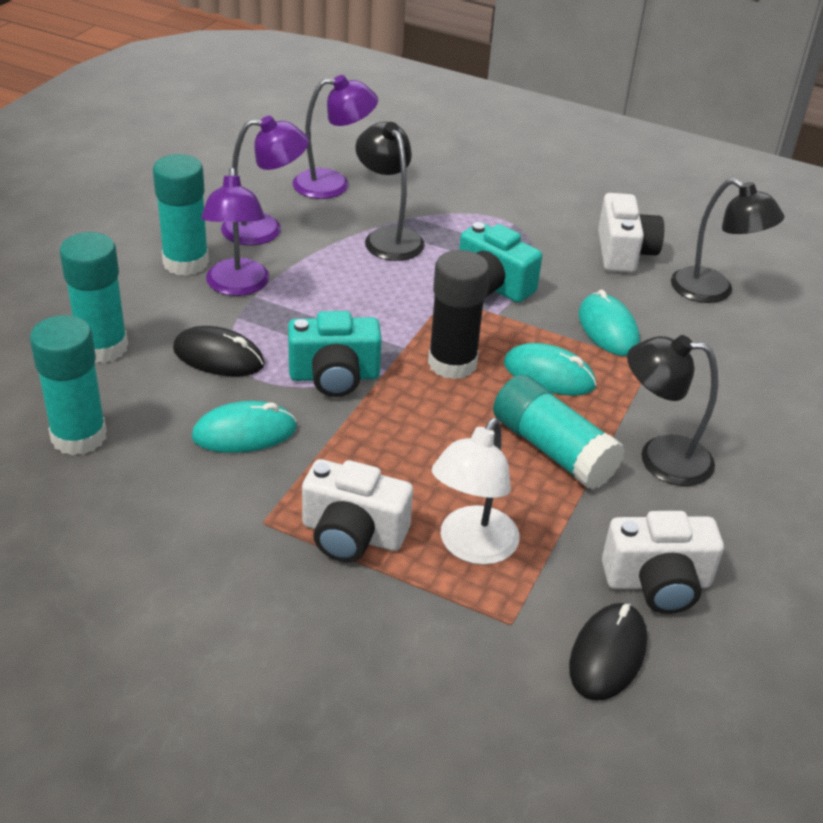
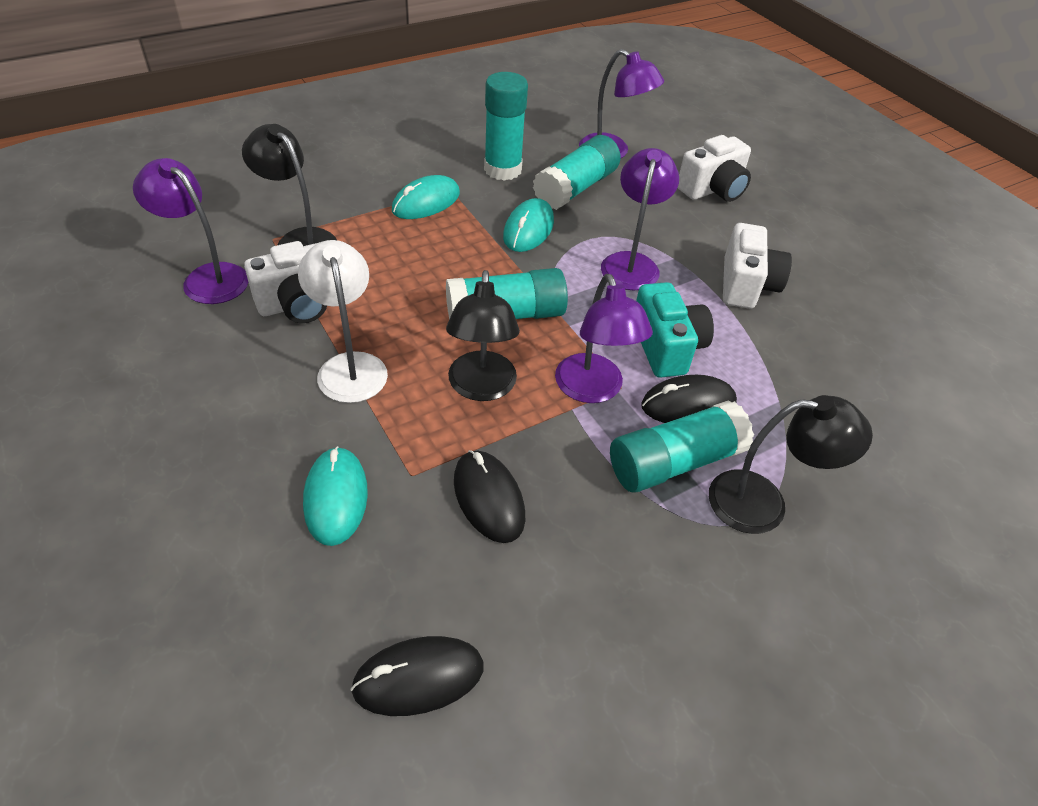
black glue stick: 1 -> 0
black mouse: 2 -> 3
purple lamp: 3 -> 4
turquoise camera: 2 -> 1

